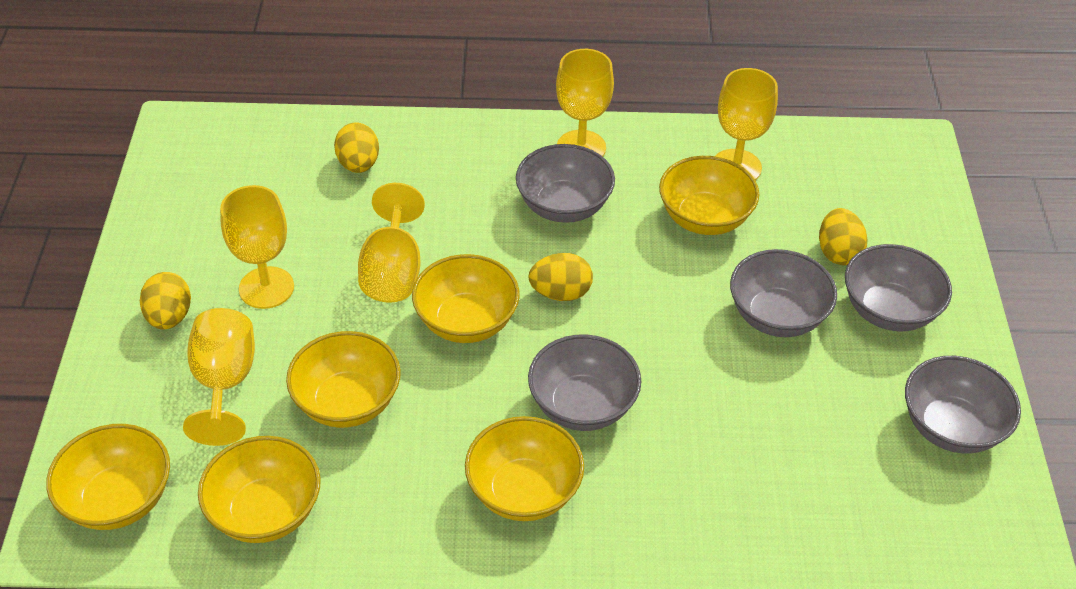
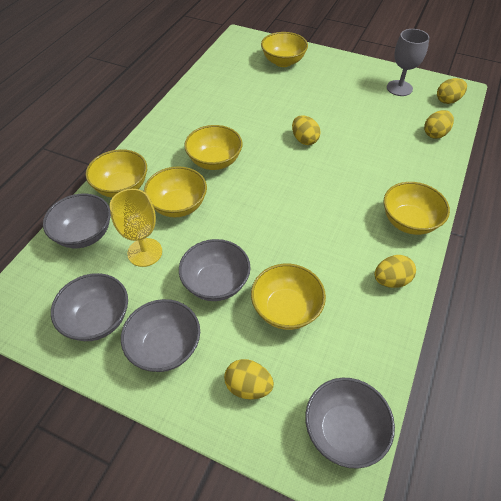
grey goblet: 0 -> 1
yellow egg: 4 -> 5
yellow goblet: 5 -> 1

